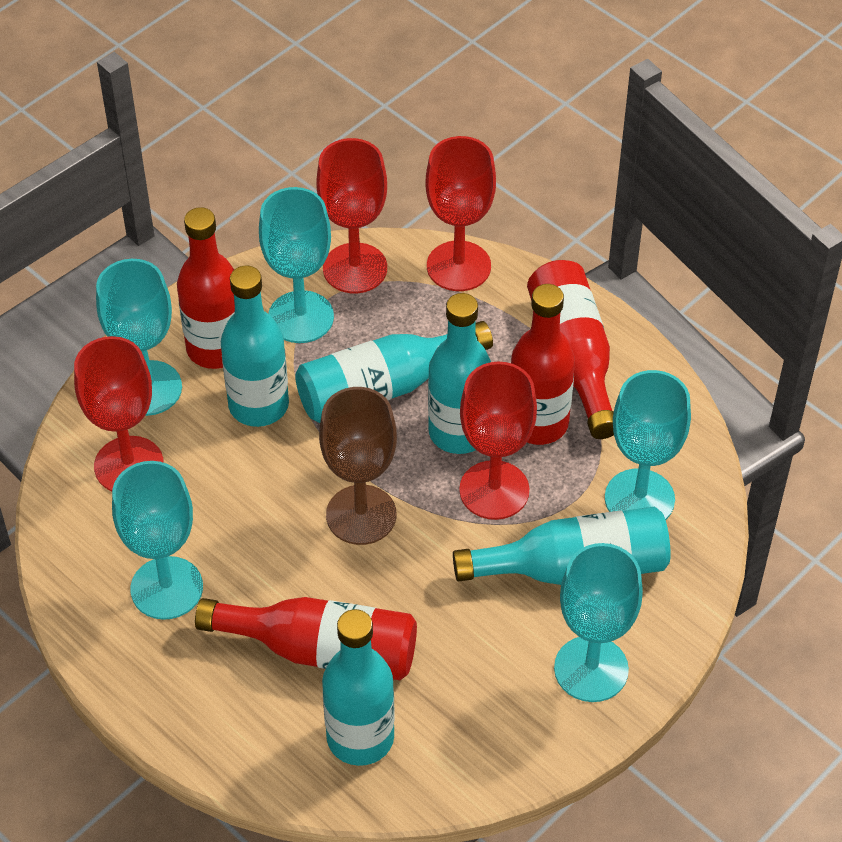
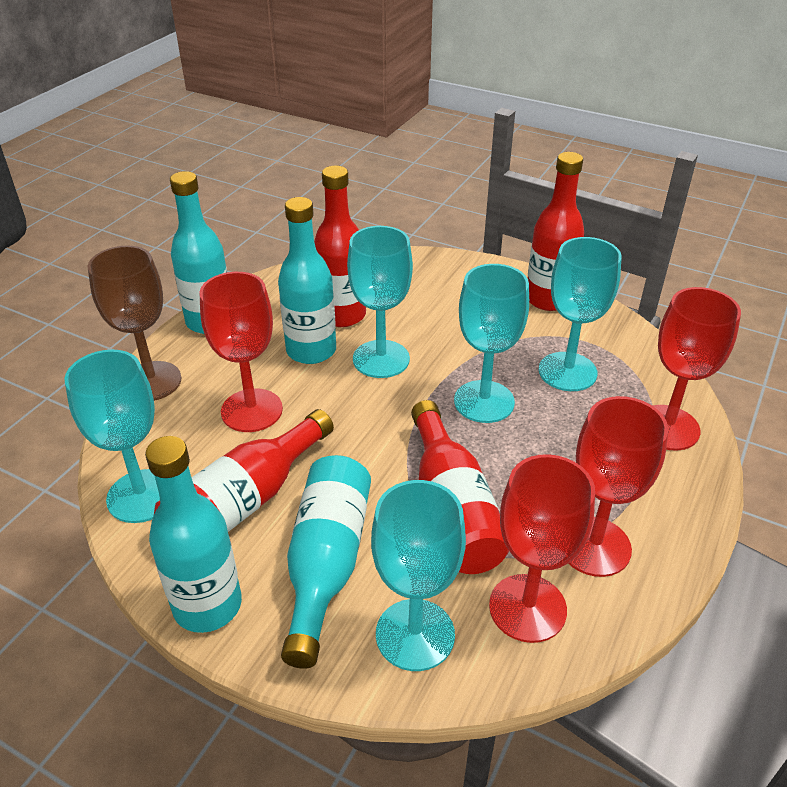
turquoise bottle: 5 -> 4

